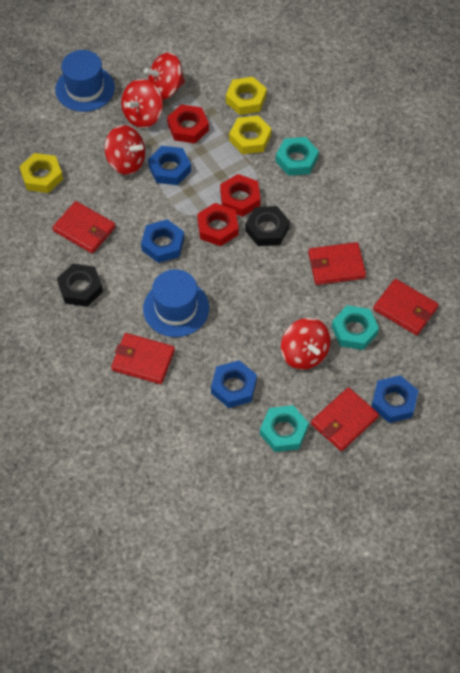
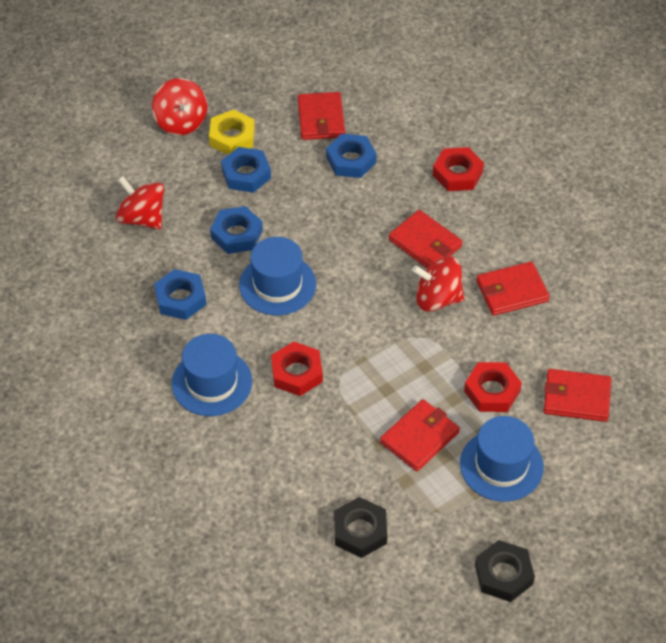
blue hat: 2 -> 3
red spinning top: 4 -> 3
turquoise nut: 3 -> 0
yellow nut: 3 -> 1

